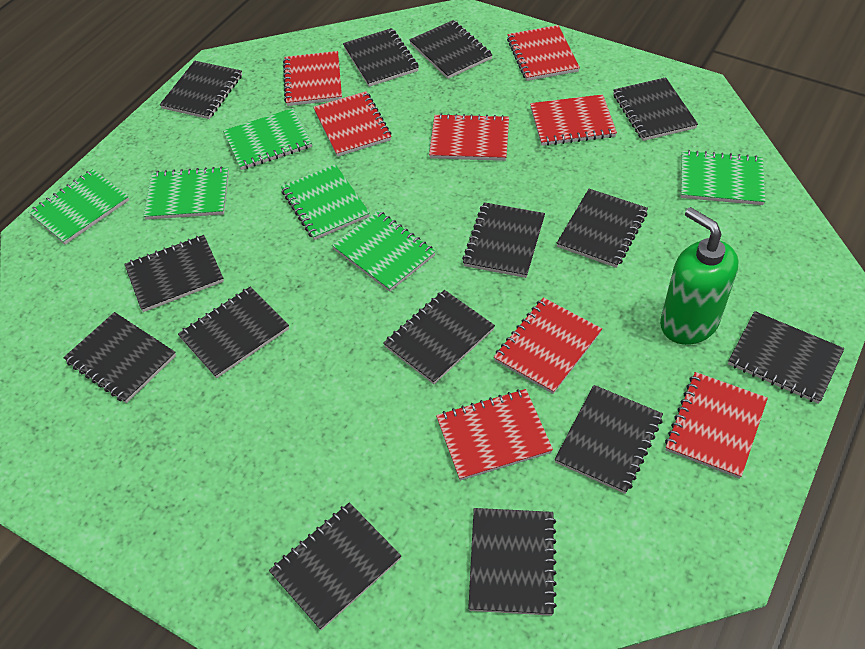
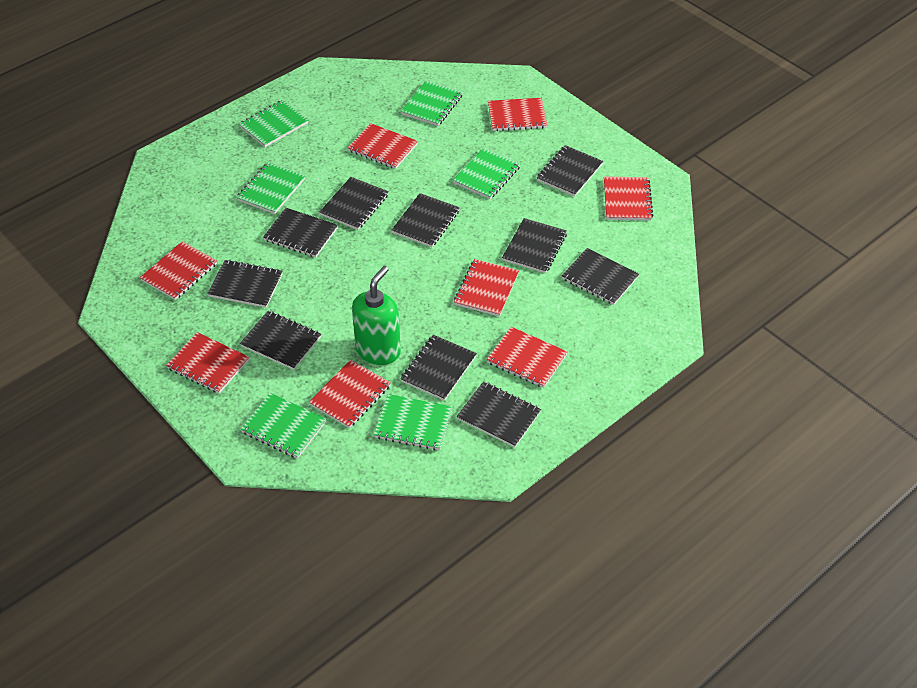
black notebook: 14 -> 10

